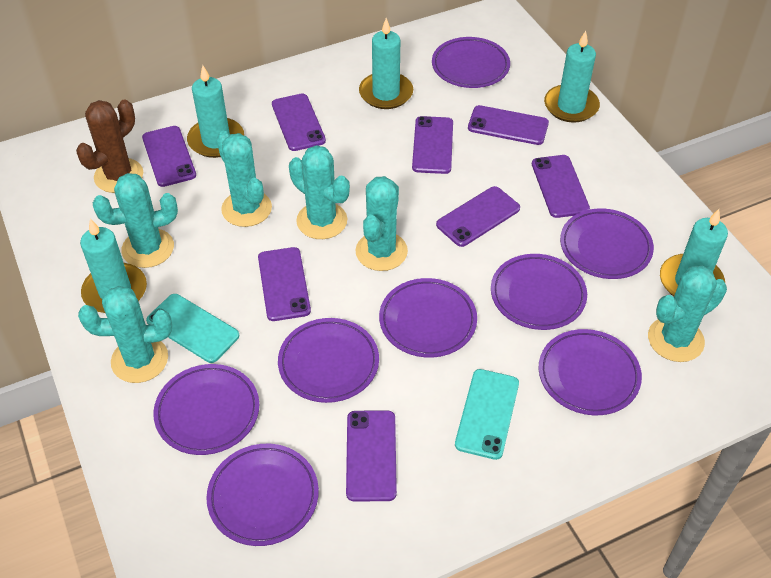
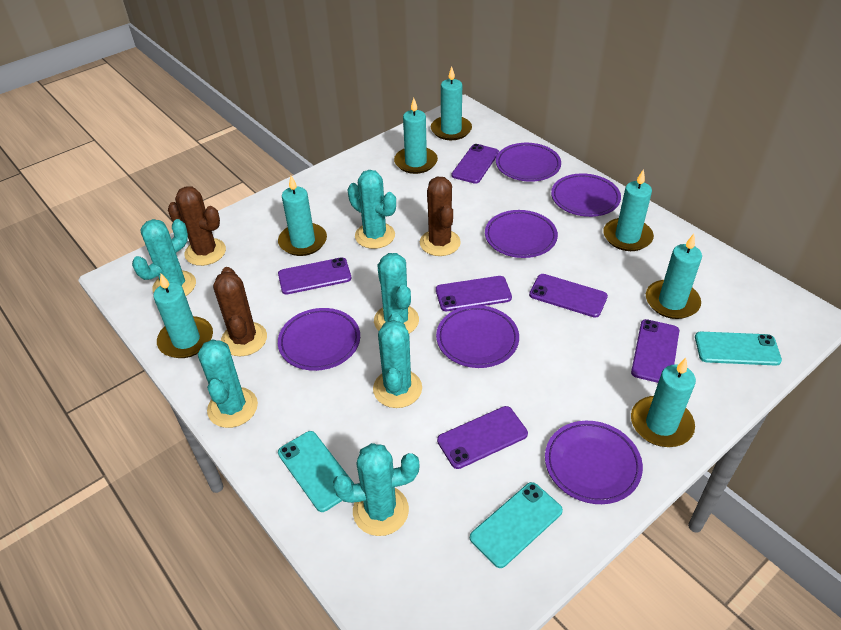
brown cactus: 1 -> 3
purple phone: 8 -> 6
purple plate: 8 -> 6
turquoise candle: 5 -> 7
turquoise phone: 2 -> 3

